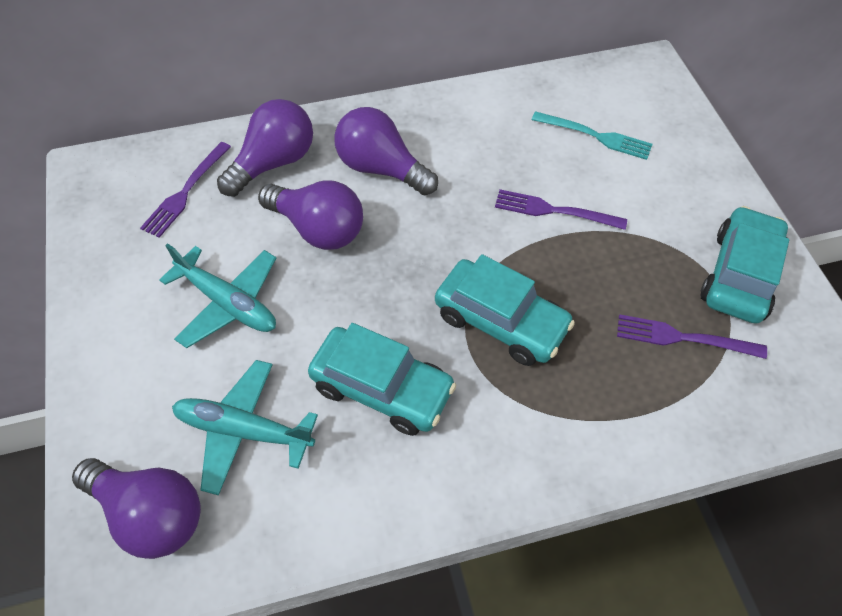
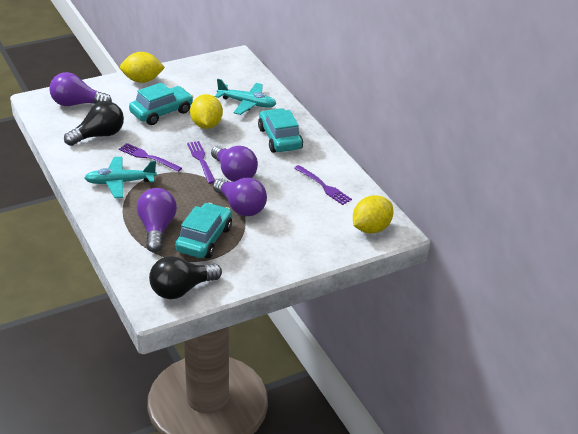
black light bulb: 0 -> 2
turquoise fork: 1 -> 0
yellow lemon: 0 -> 3

